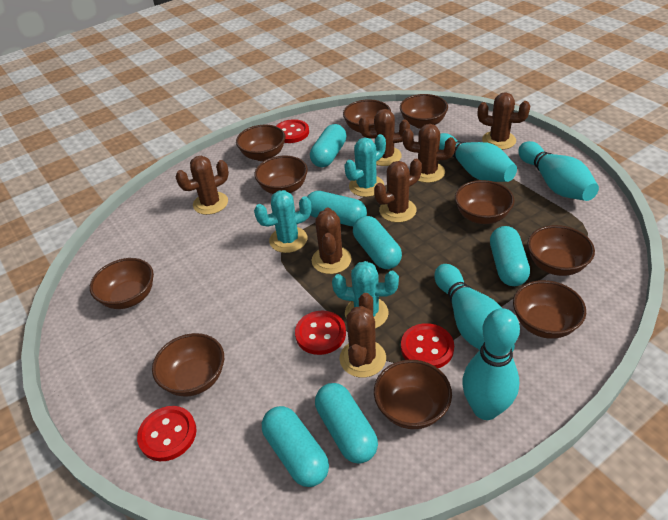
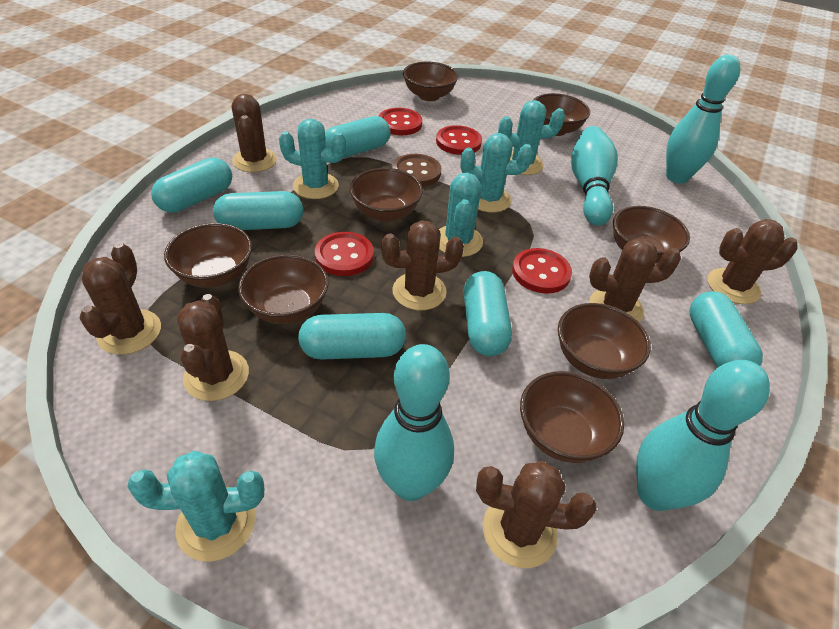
brown bowl: 10 -> 8
brown button: 0 -> 1
turquoise cactus: 3 -> 5

